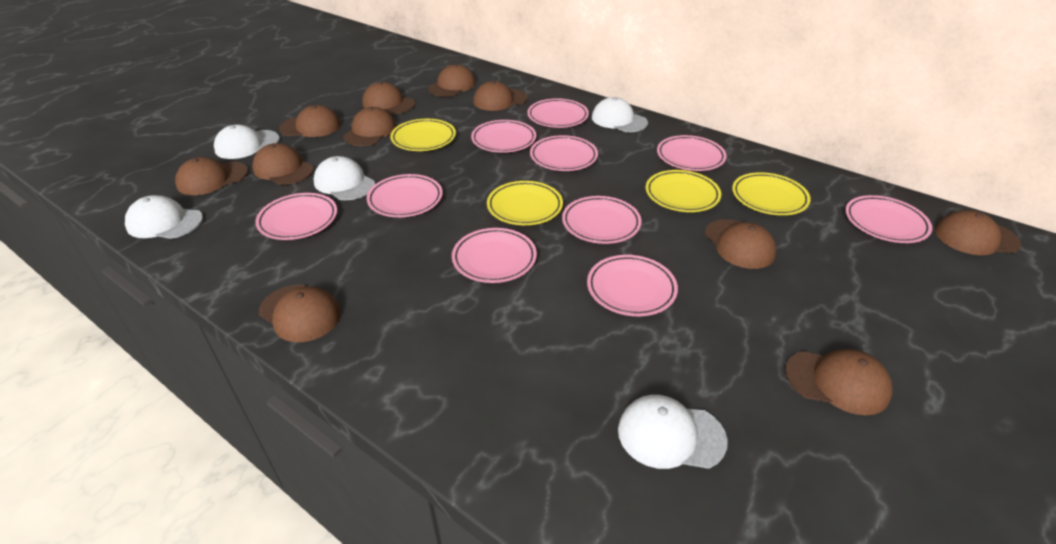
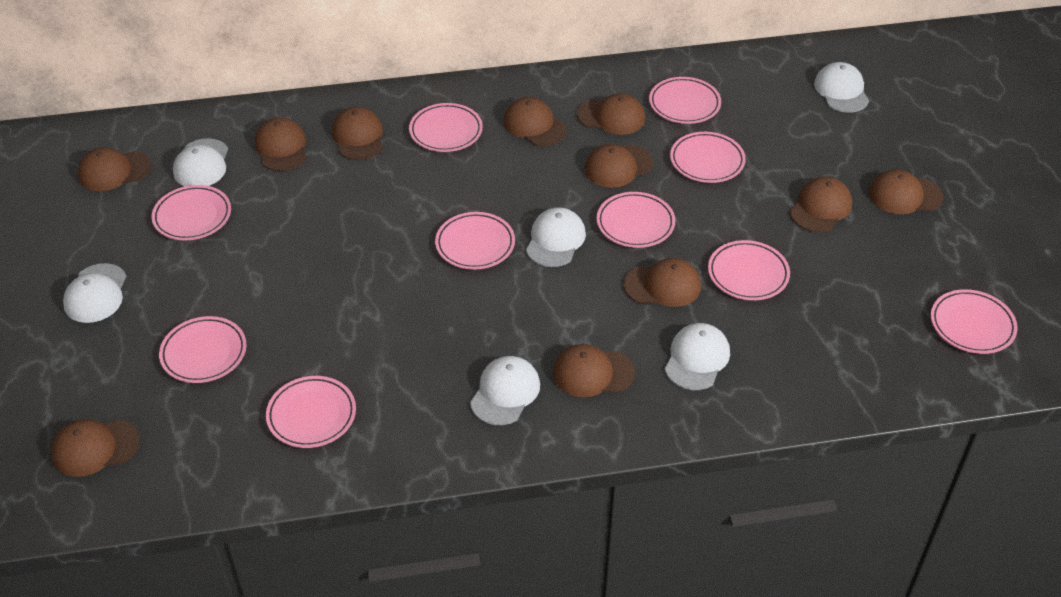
white cap: 5 -> 6
yellow plate: 4 -> 0

